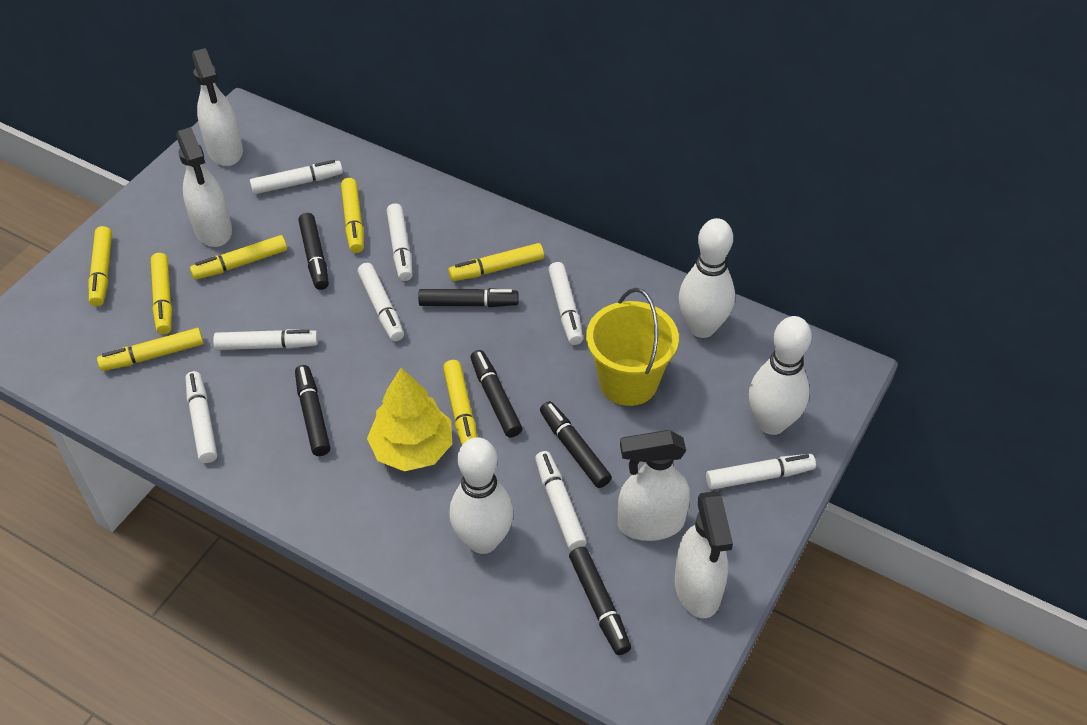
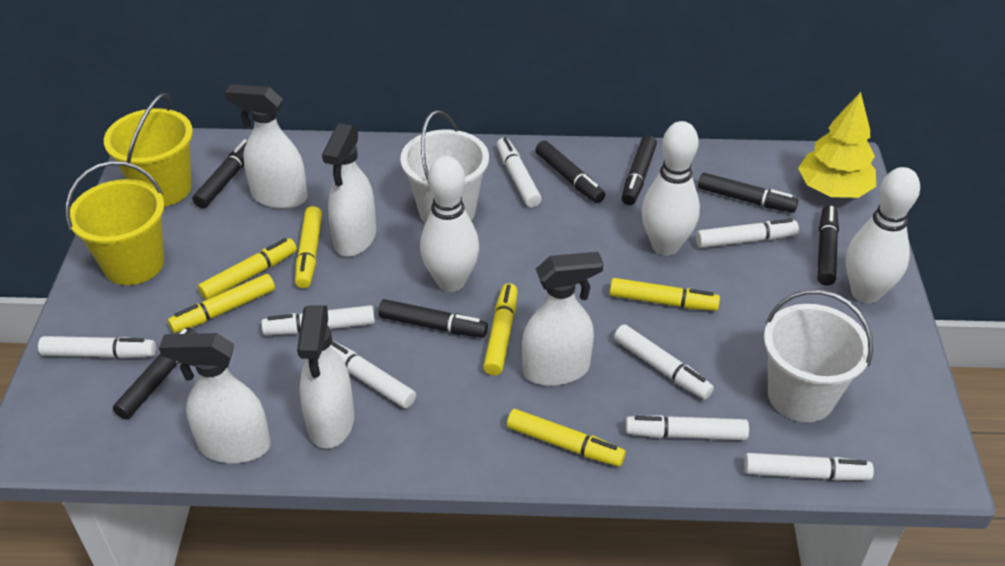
black marker: 6 -> 7
white bucket: 0 -> 2
white spray bottle: 4 -> 5
yellow bucket: 1 -> 2
yellow marker: 7 -> 6

